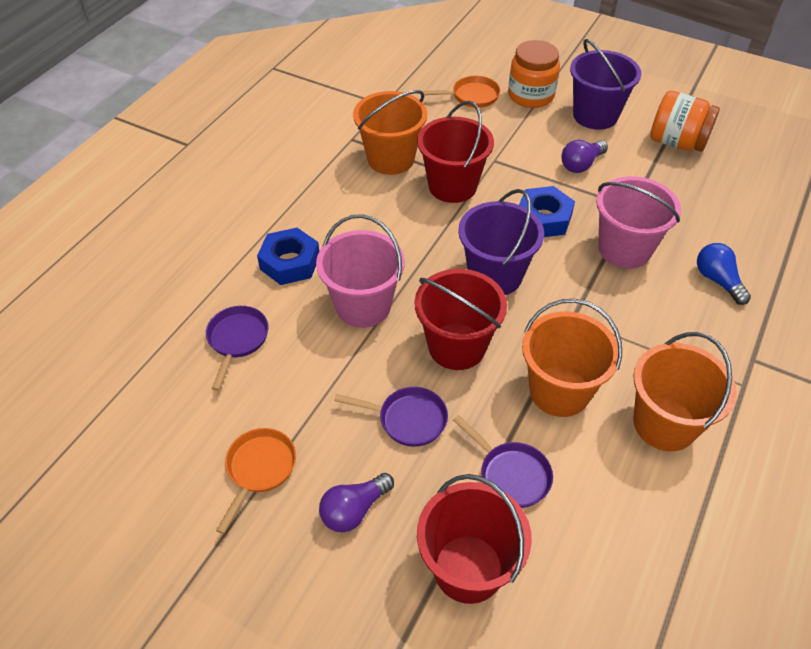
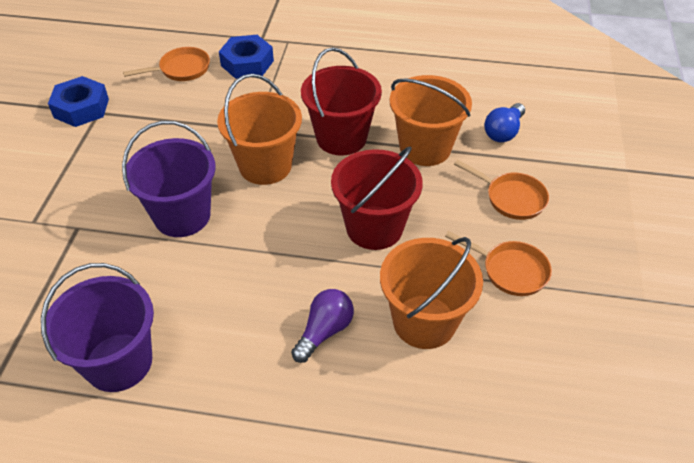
orange jar: 2 -> 0
orange pan: 2 -> 3
pink bucket: 2 -> 0
purple light bulb: 2 -> 1
purple pan: 3 -> 0
red bucket: 3 -> 2

